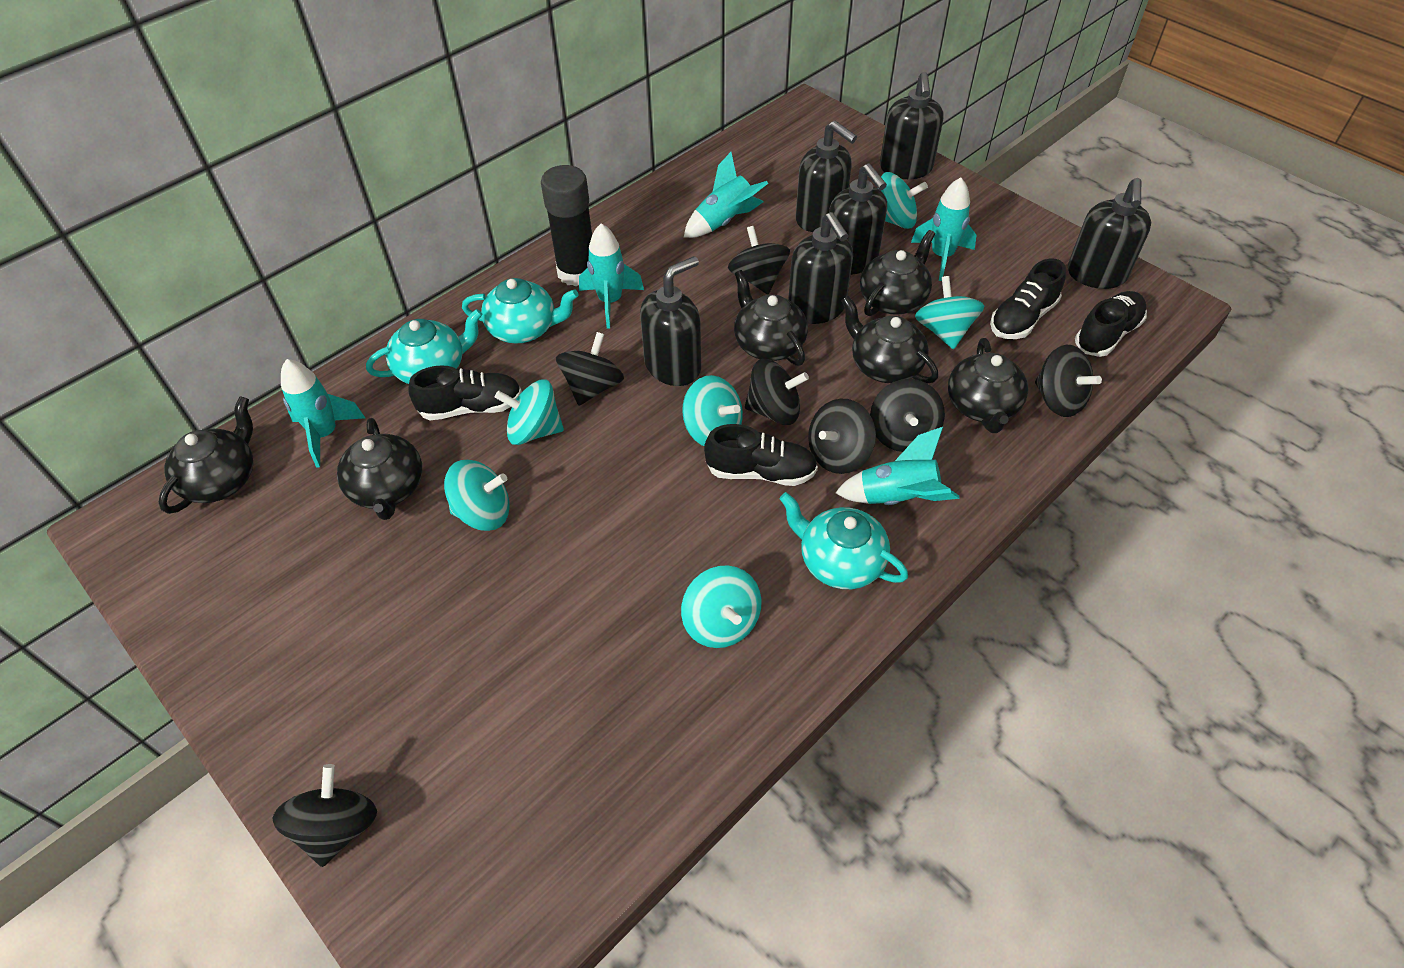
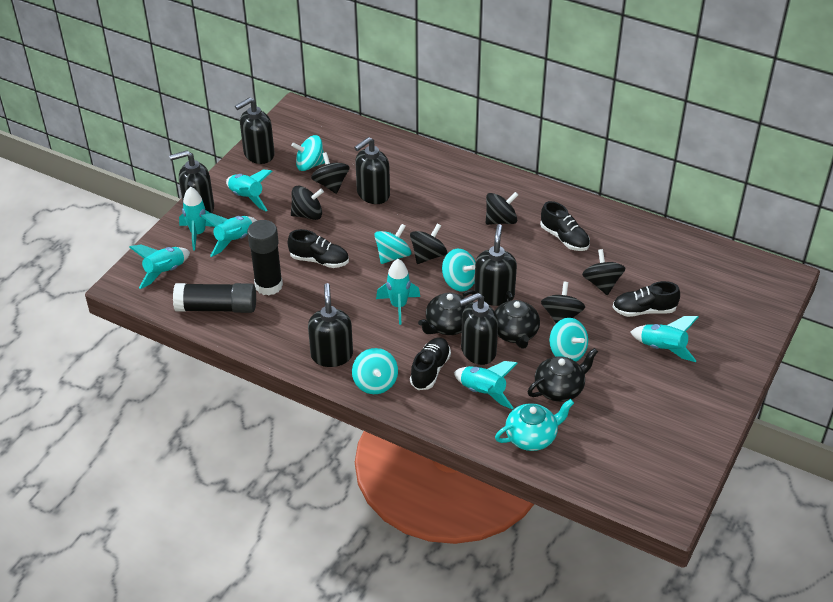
black glue stick: 1 -> 2
black spinning top: 7 -> 6
black teapot: 6 -> 3
turquoise rocket: 5 -> 7
turquoise spinning top: 6 -> 5
turquoise teapot: 3 -> 1

